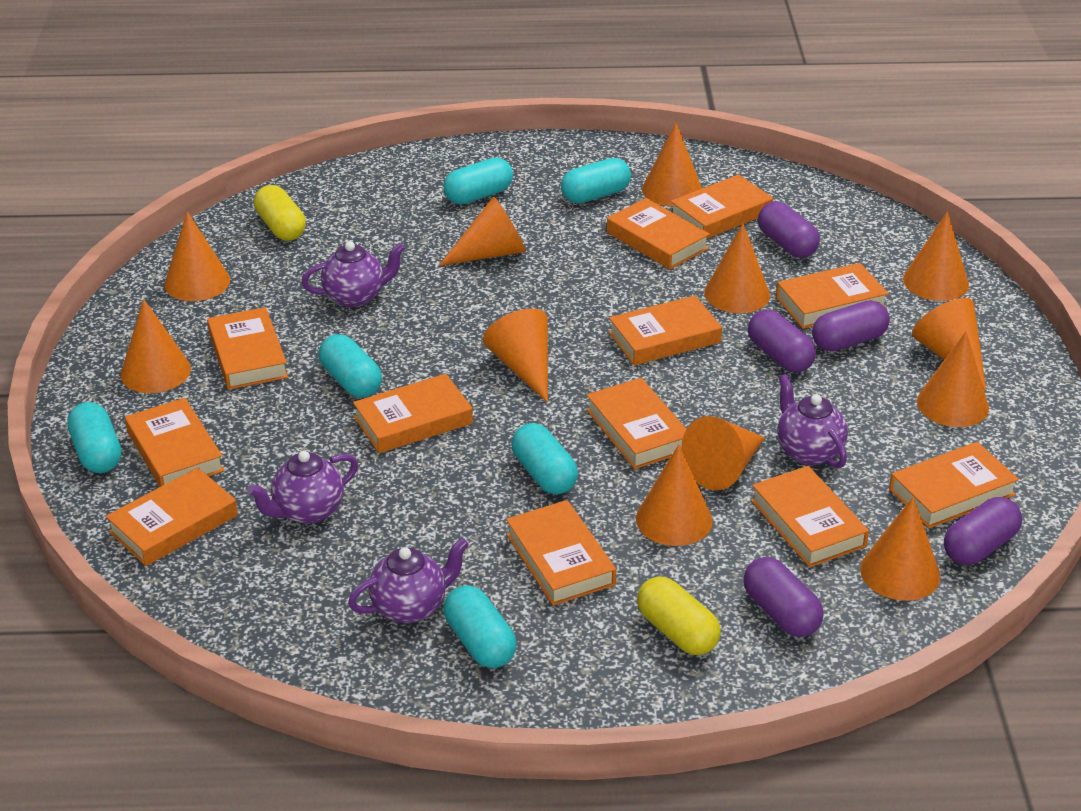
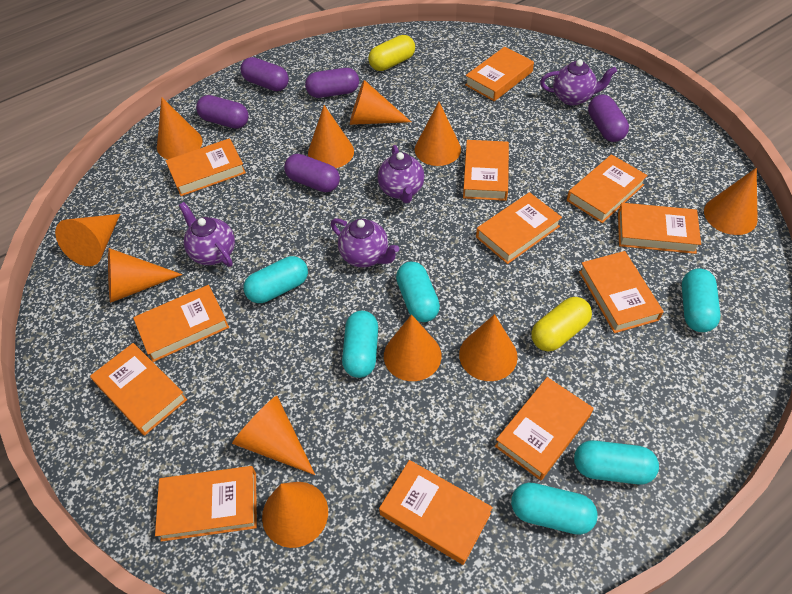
orange cone: 12 -> 11

